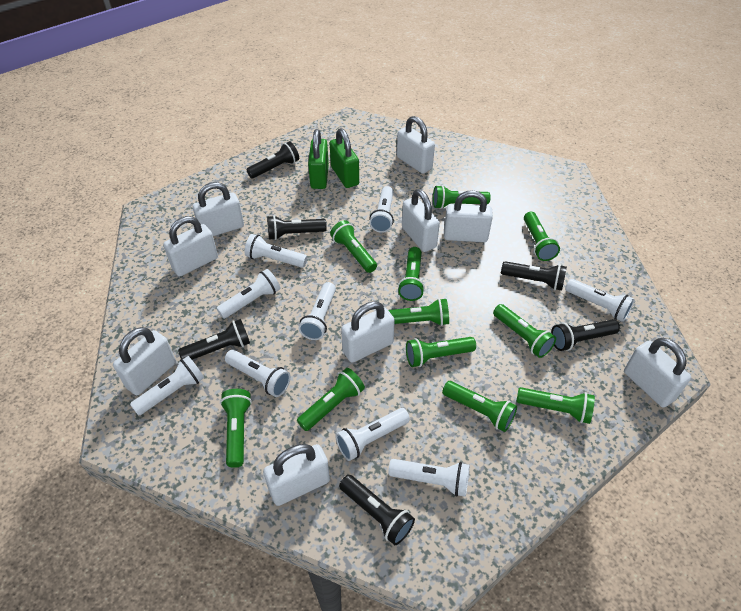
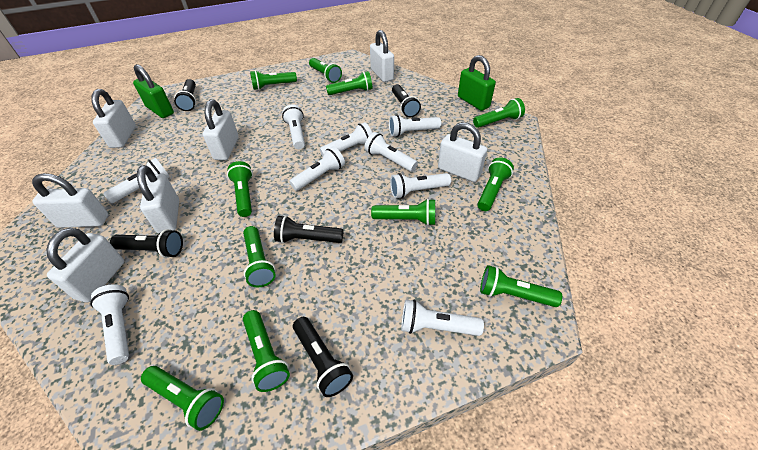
black flashlight: 6 -> 5
white padlock: 9 -> 7

